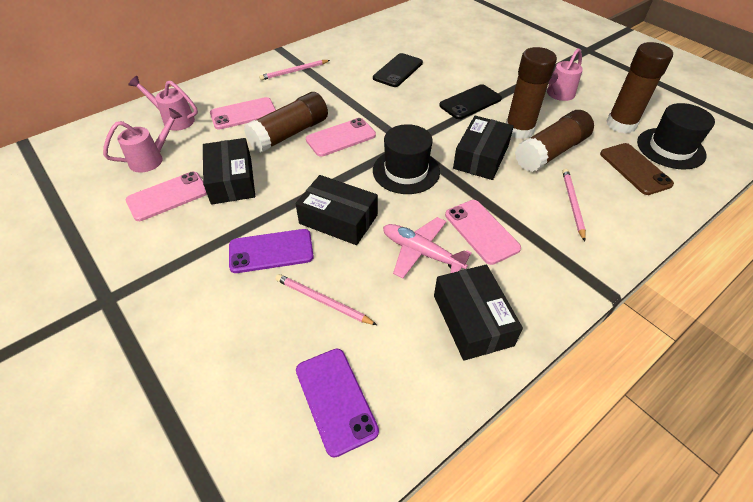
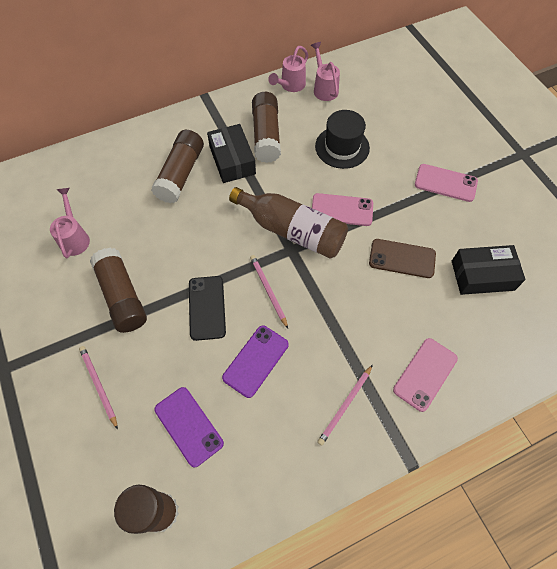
black box: 4 -> 2
black hat: 2 -> 1
black phone: 2 -> 1
brown bottle: 0 -> 1
pink phone: 4 -> 3
pink plane: 1 -> 0

